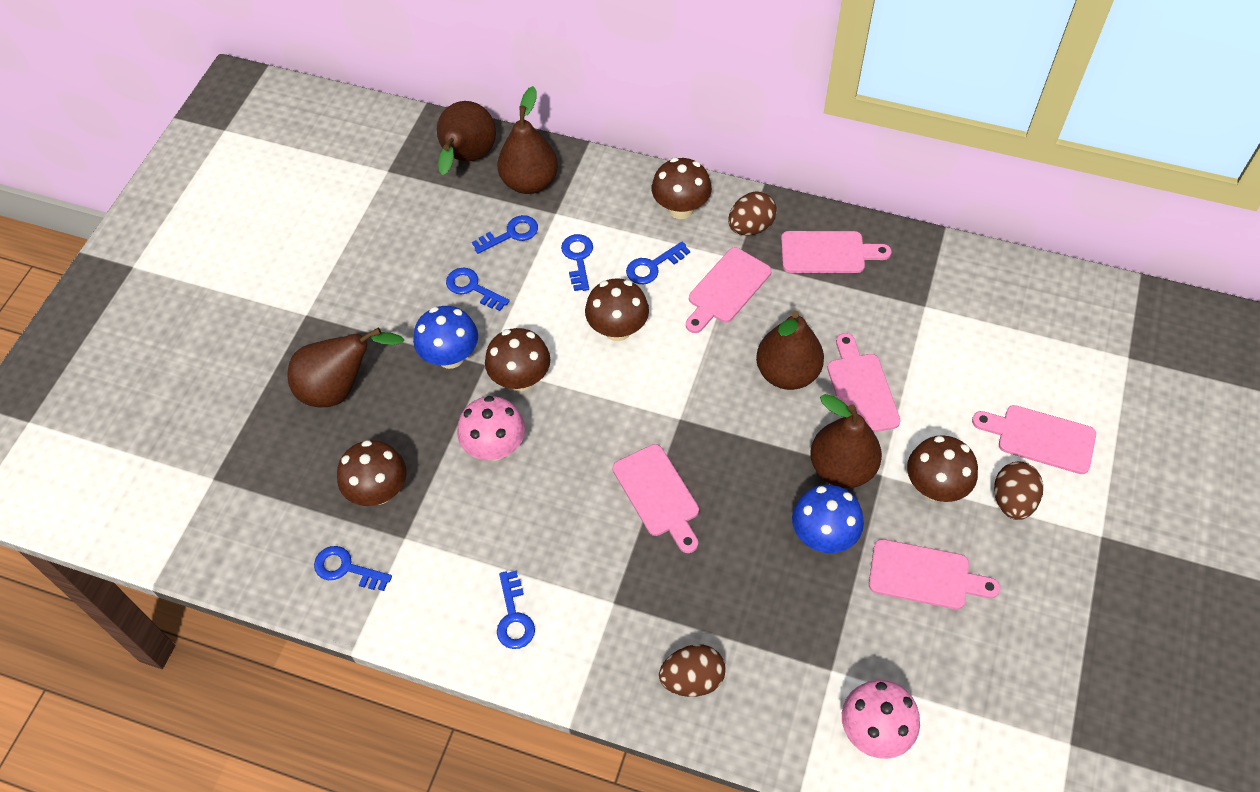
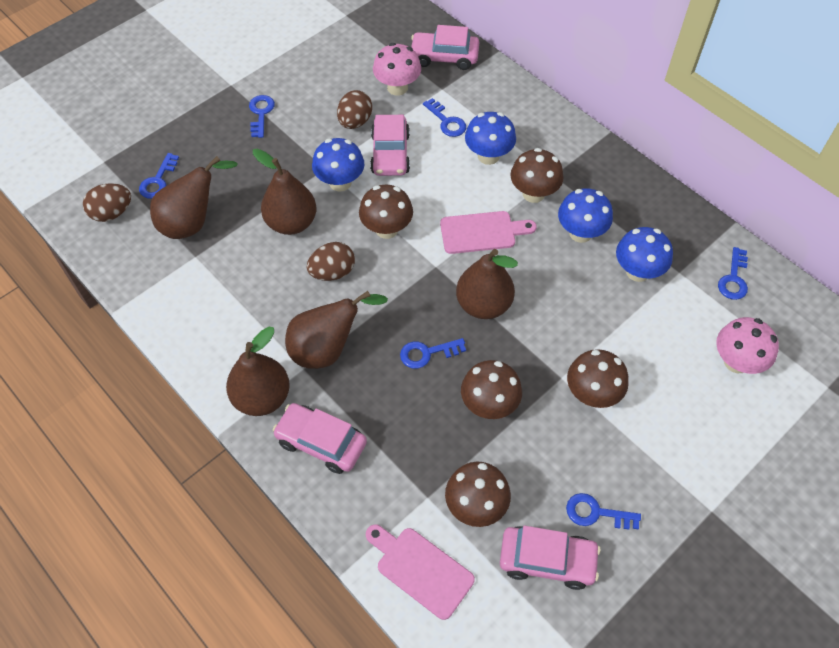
blue mushroom: 2 -> 4
pink car: 0 -> 4
pink cutting board: 6 -> 2

